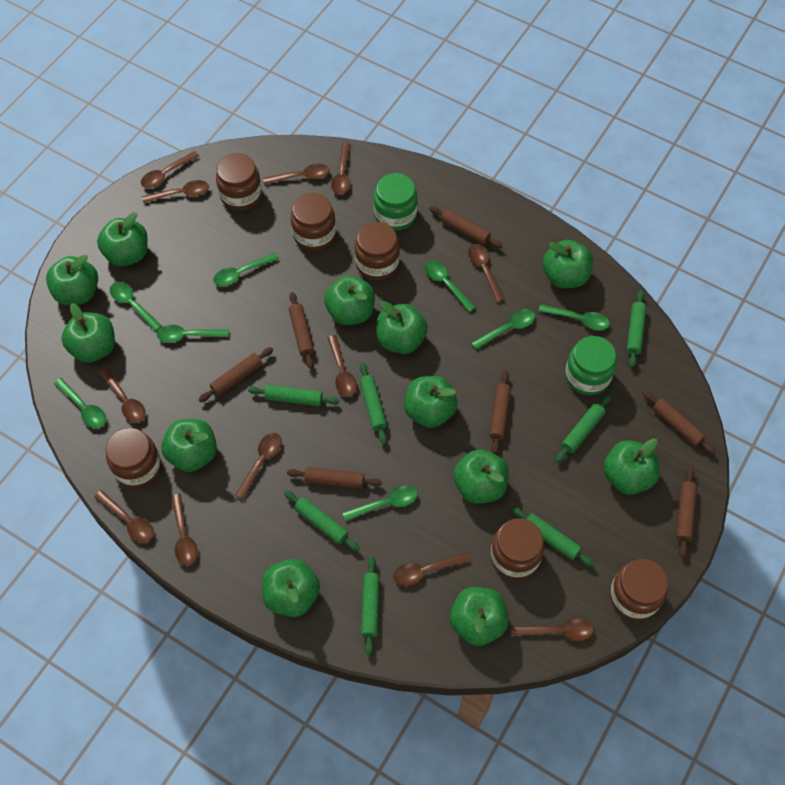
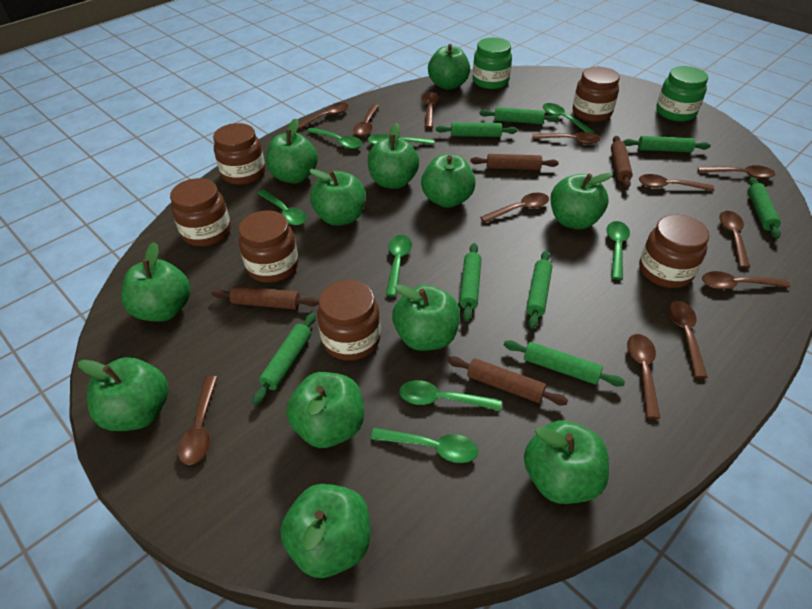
brown rolling pin: 7 -> 4
green rolling pin: 7 -> 8

